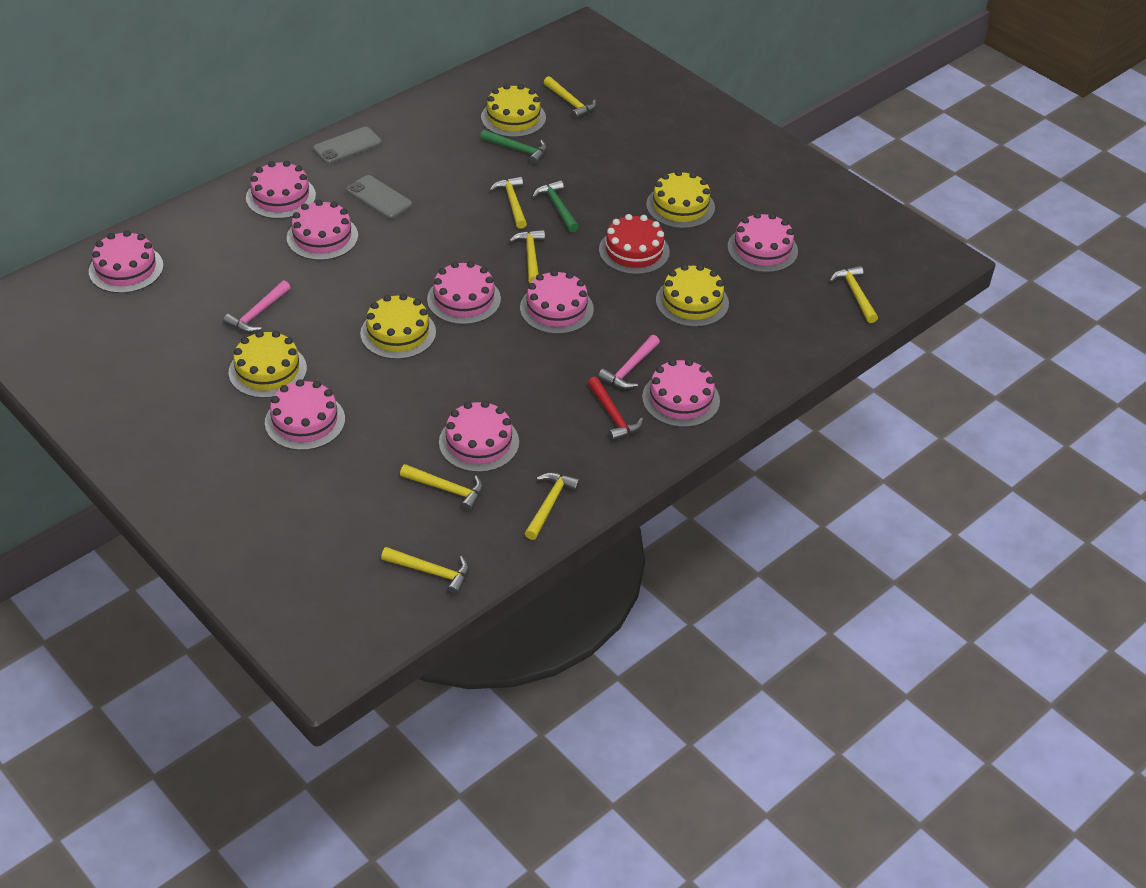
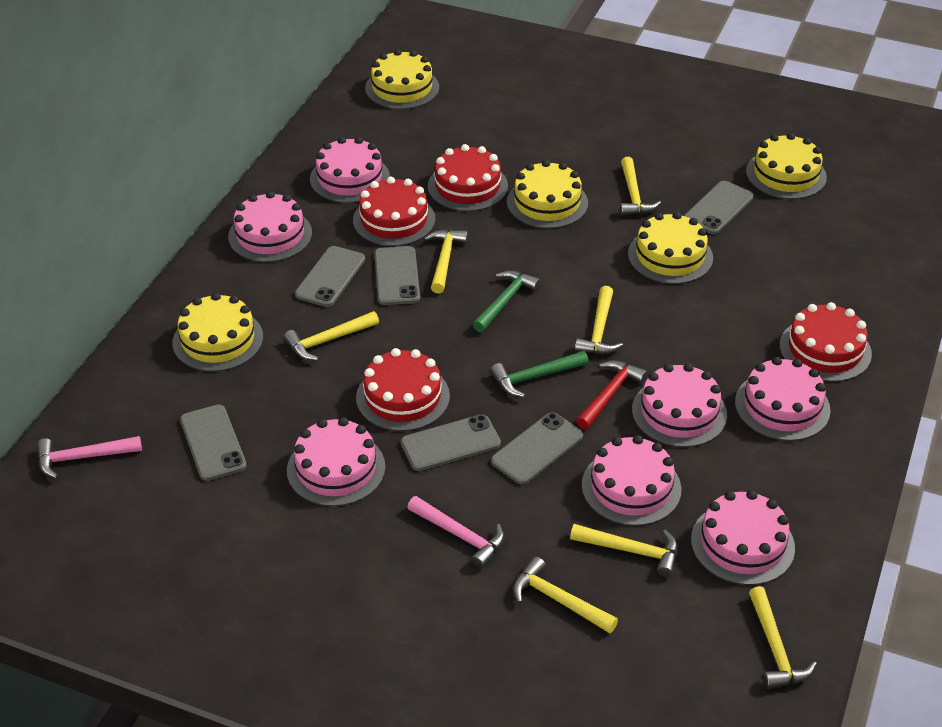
grey phone: 2 -> 6
pink cake: 9 -> 7
red cake: 1 -> 4

